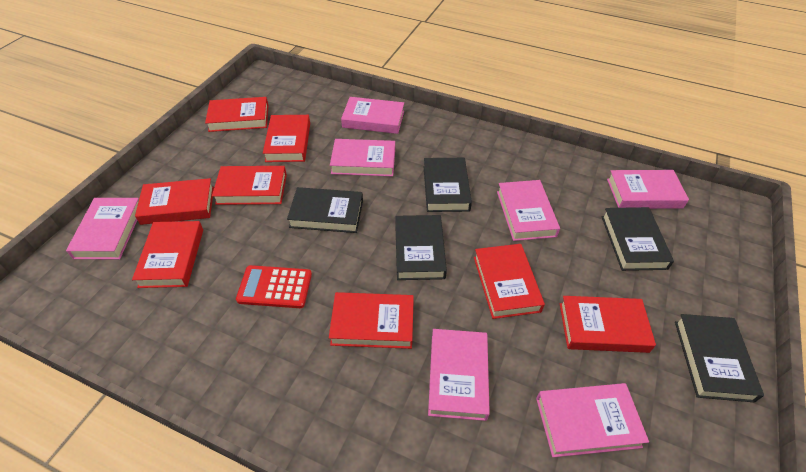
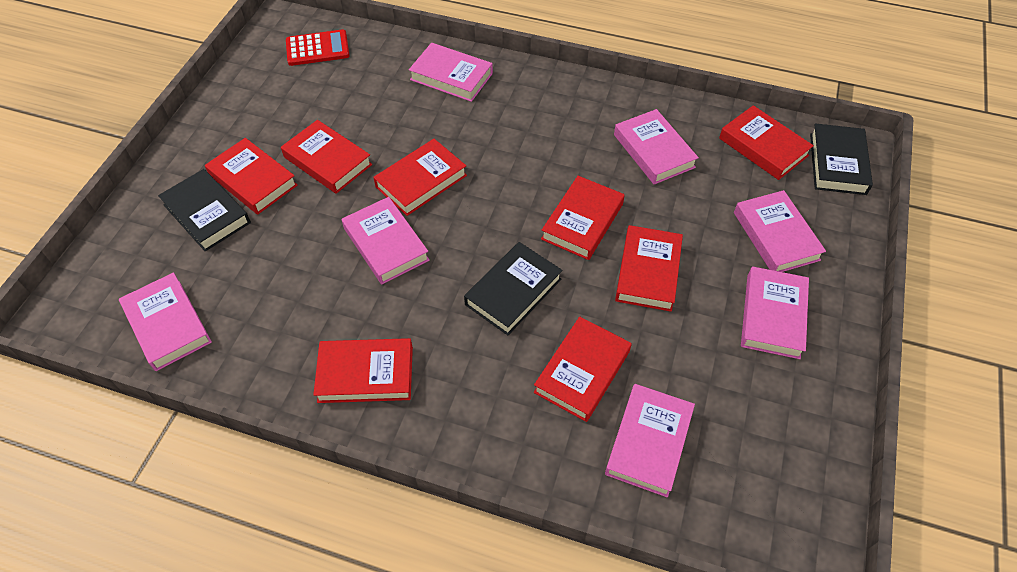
black book: 5 -> 3

